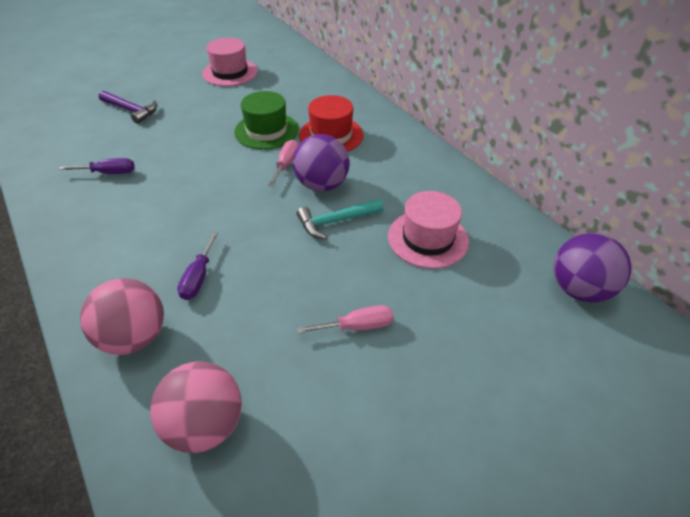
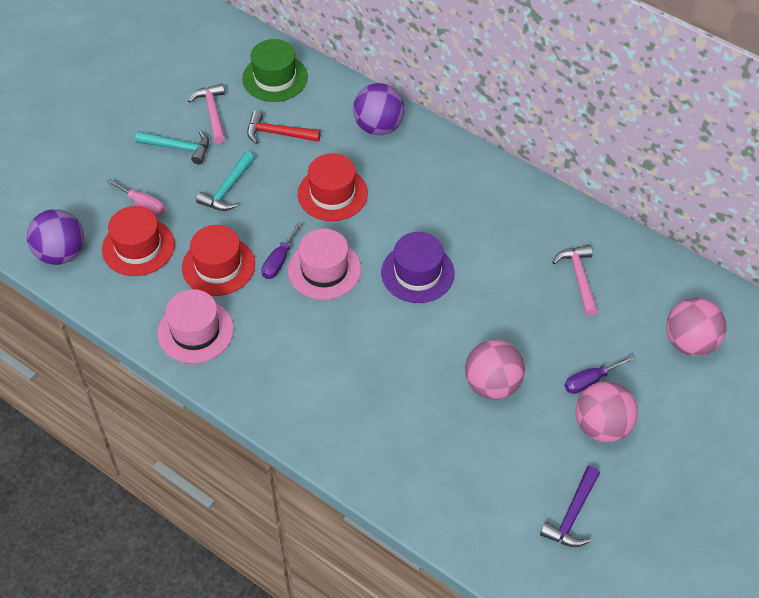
pink ball: 2 -> 3
pink hammer: 0 -> 2
pink screwdriver: 2 -> 1
purple hat: 0 -> 1
red hammer: 0 -> 1
red hat: 1 -> 3
turquoise hammer: 1 -> 2

